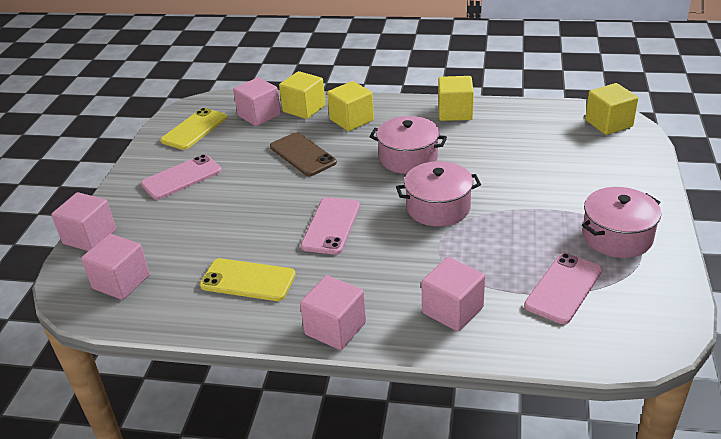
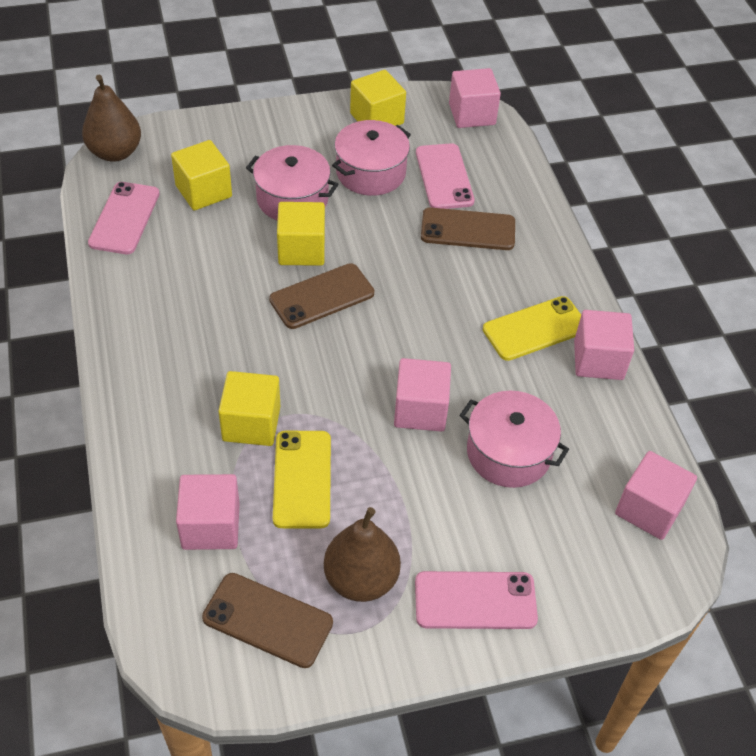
brown pear: 0 -> 2
brown phone: 1 -> 3

